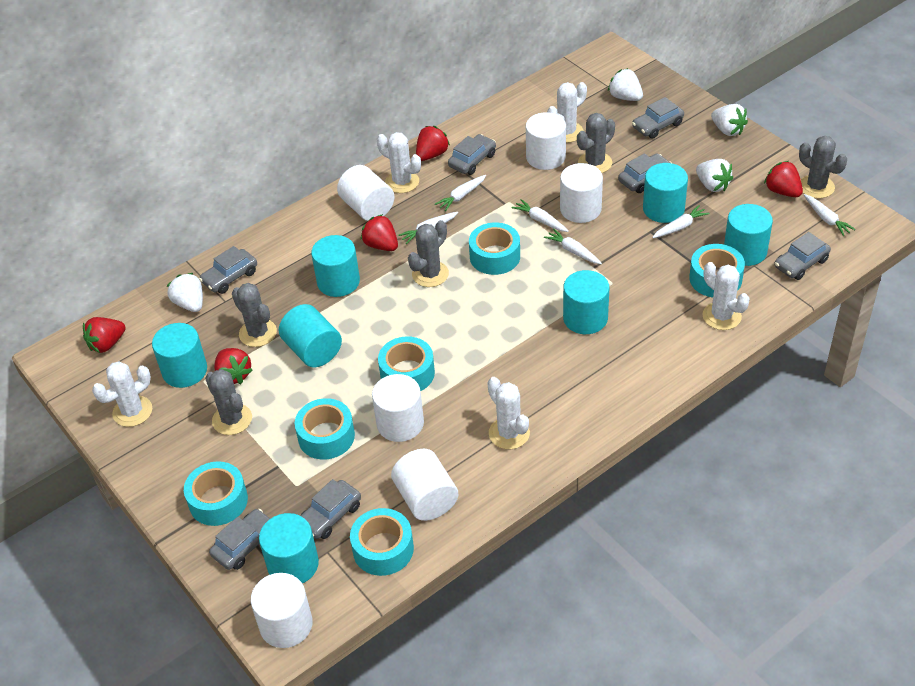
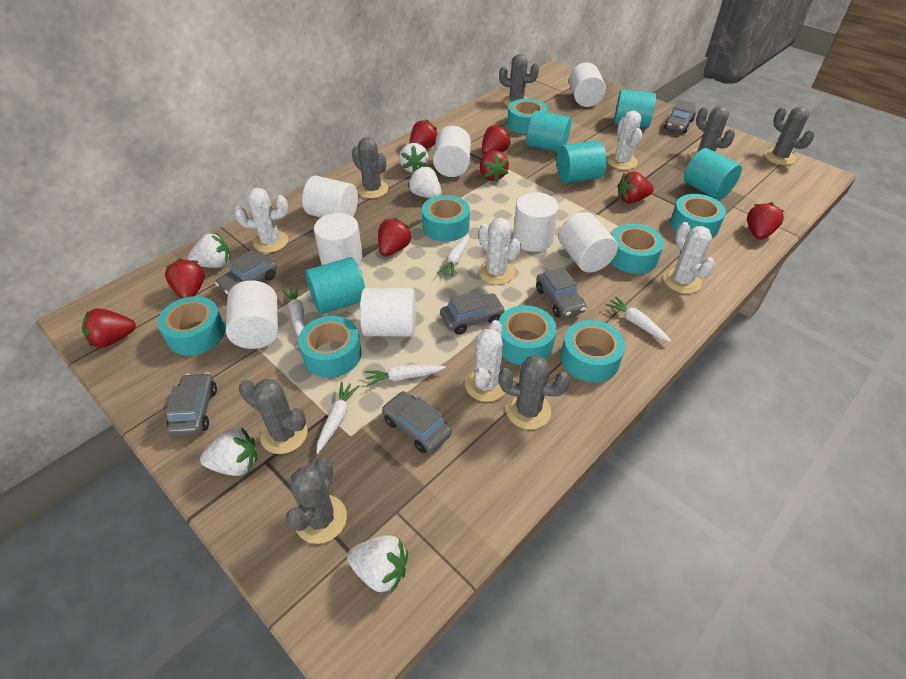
grey cactus: 5 -> 7
grey car: 7 -> 6
red strawberry: 5 -> 8
turquoise cylinder: 7 -> 5
turquoise tape: 6 -> 8
white carrot: 6 -> 5
white cylinder: 6 -> 8
white strawberry: 4 -> 5

